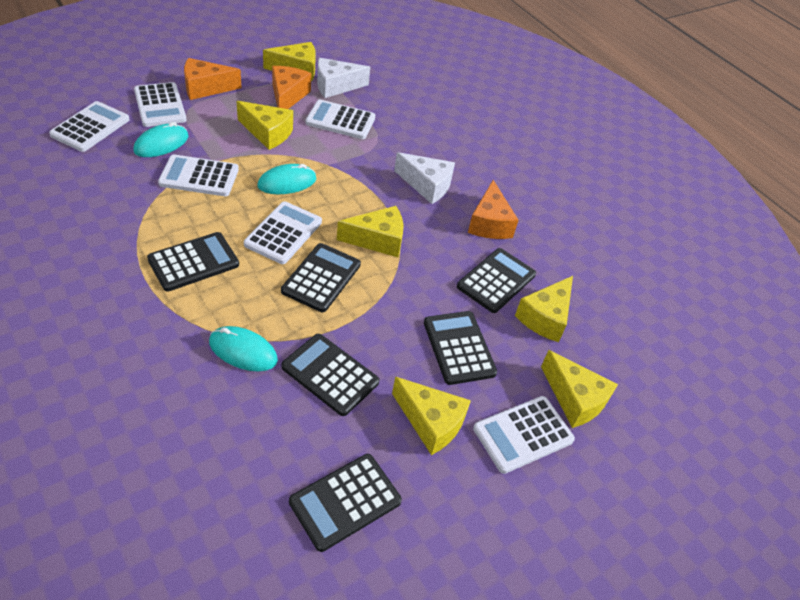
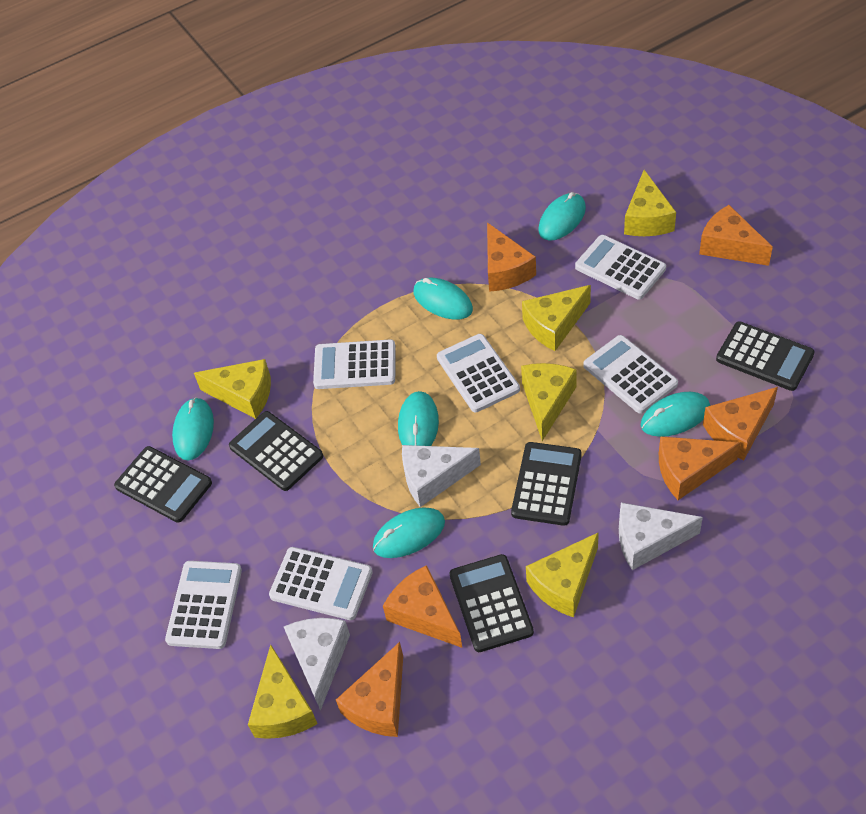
black calculator: 6 -> 5
orange cheese: 3 -> 6
turquoise mouse: 3 -> 6
white cheese: 2 -> 3

